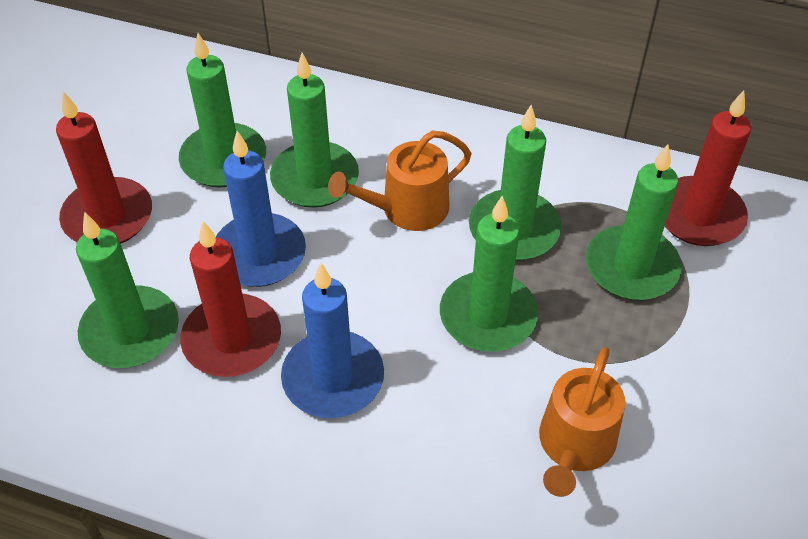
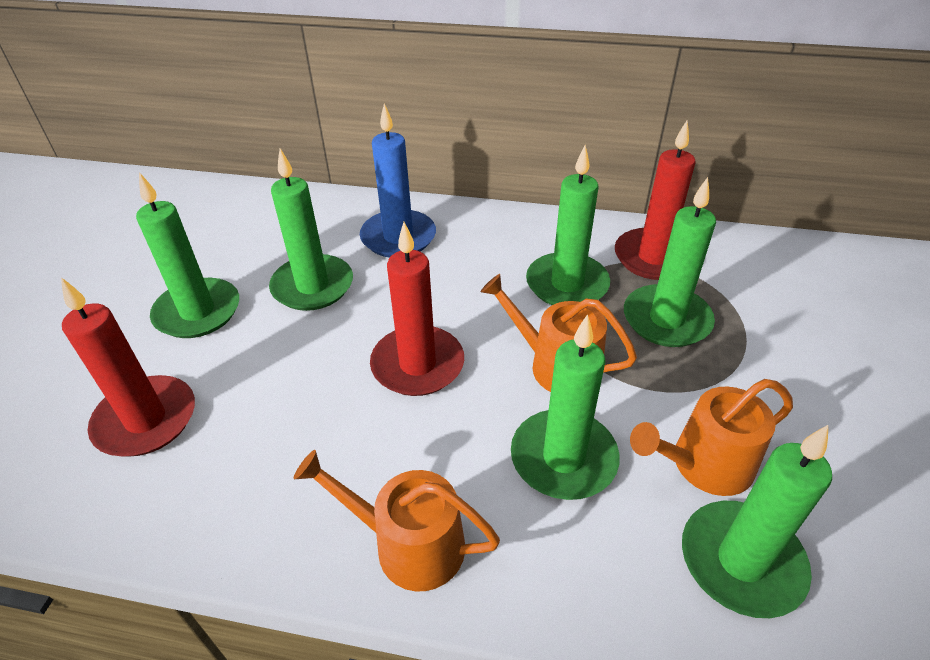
blue candle: 2 -> 1
orange watering can: 2 -> 3

